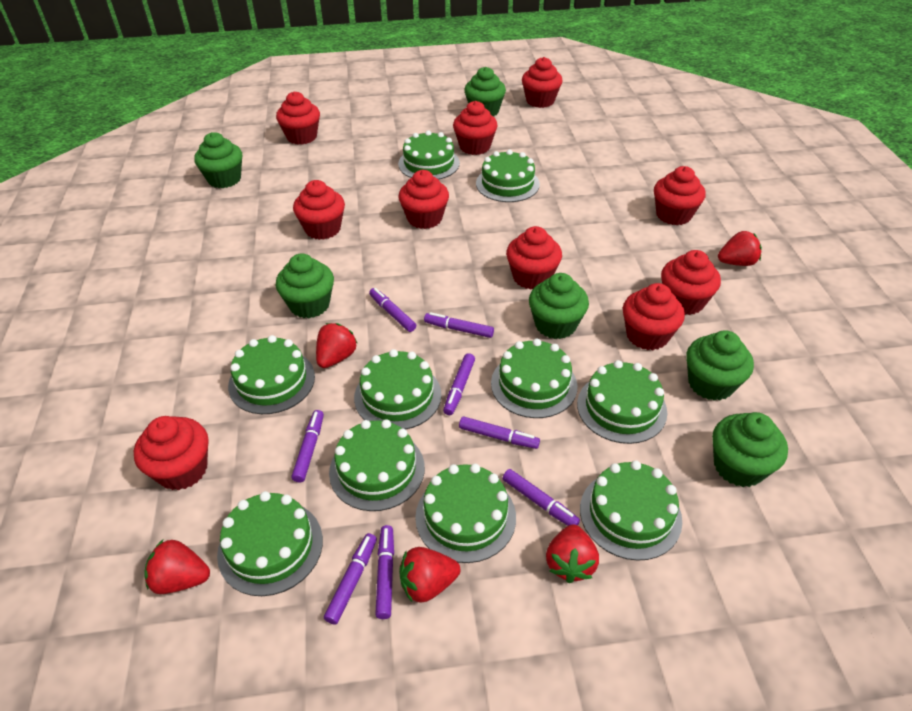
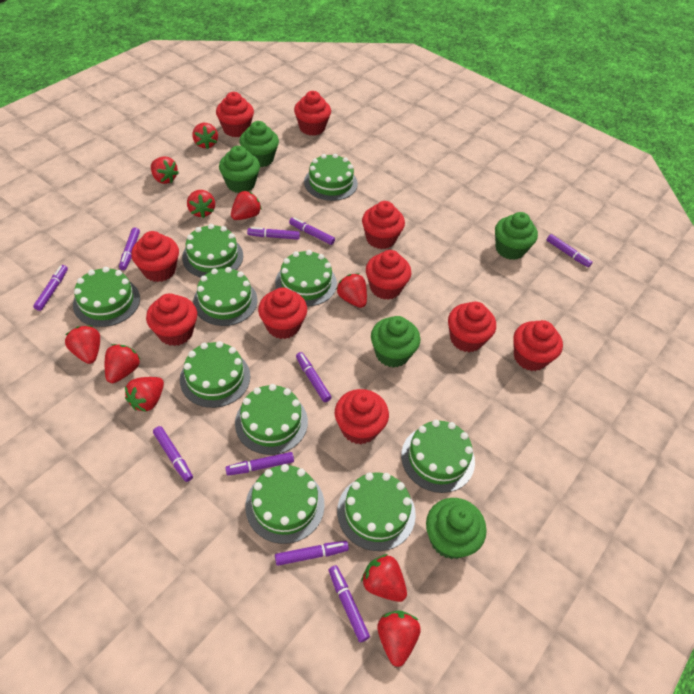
green cupcake: 6 -> 5
purple marker: 8 -> 10
red strawberry: 5 -> 10

